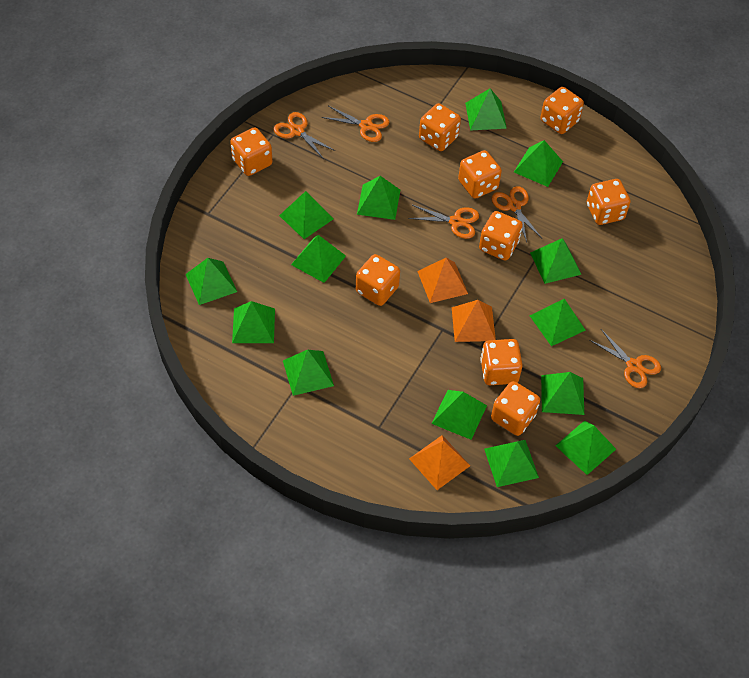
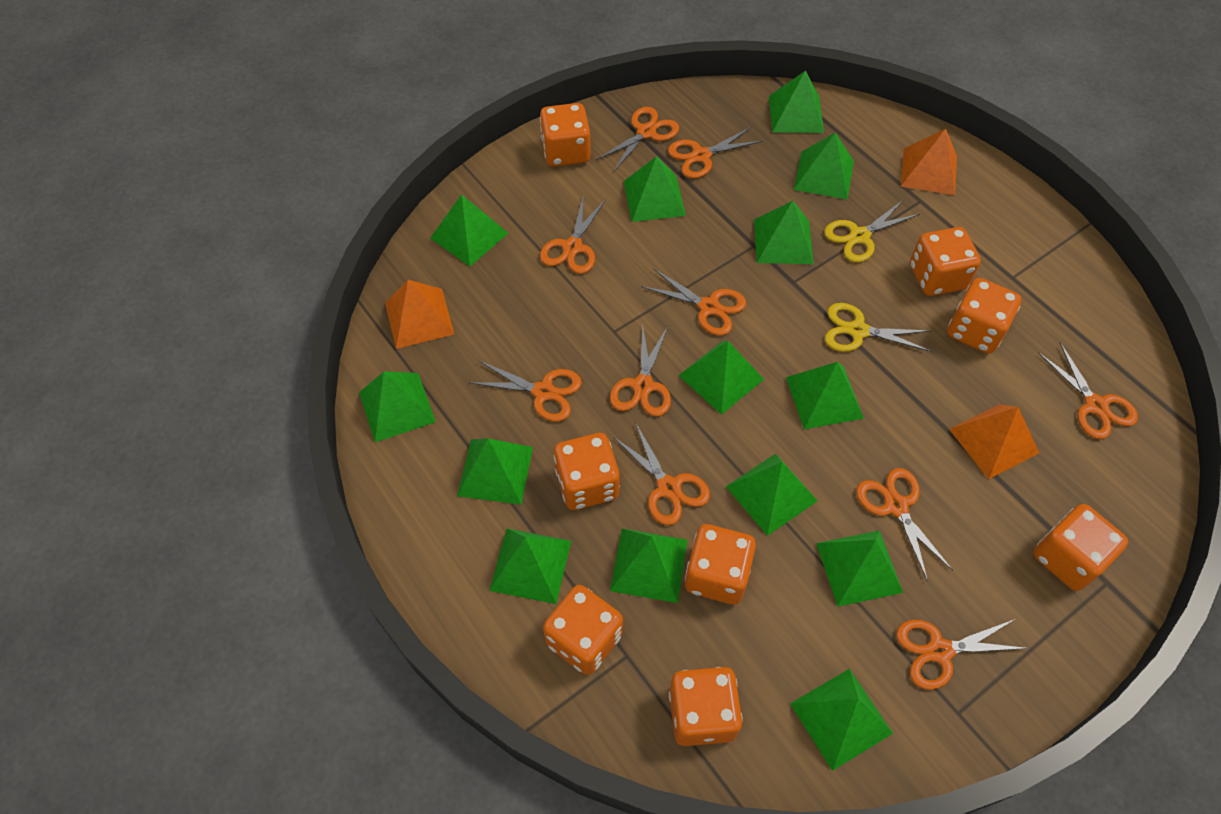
orange dice: 9 -> 8
orange scissors: 5 -> 10
yellow scissors: 0 -> 2

